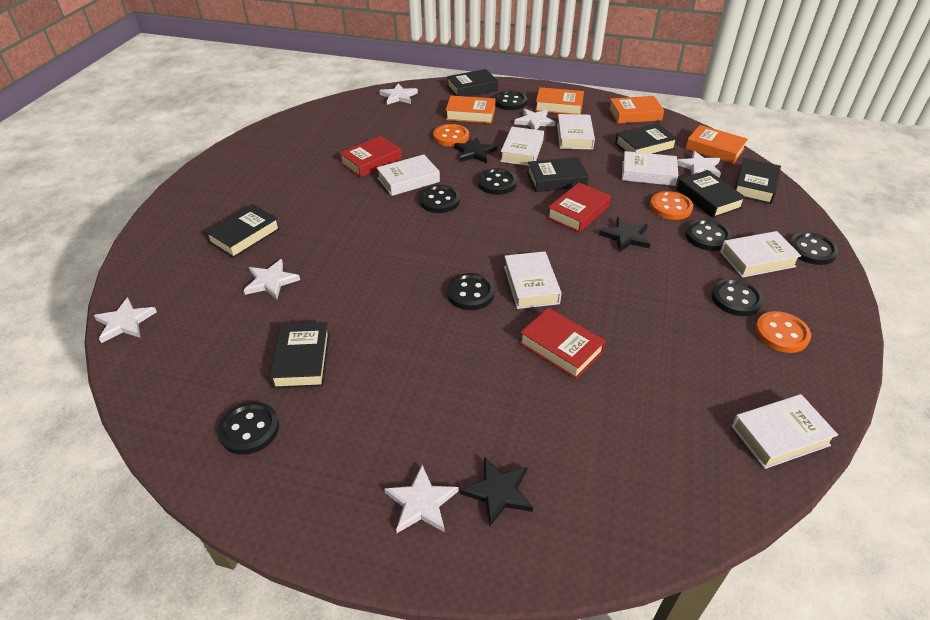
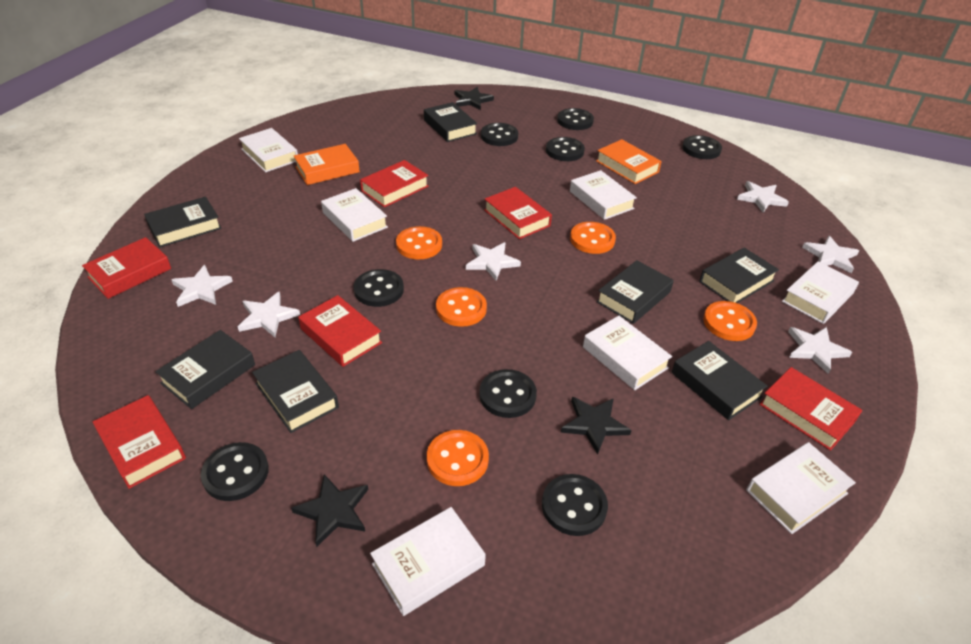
orange book: 4 -> 2
orange button: 3 -> 5
red book: 3 -> 6

